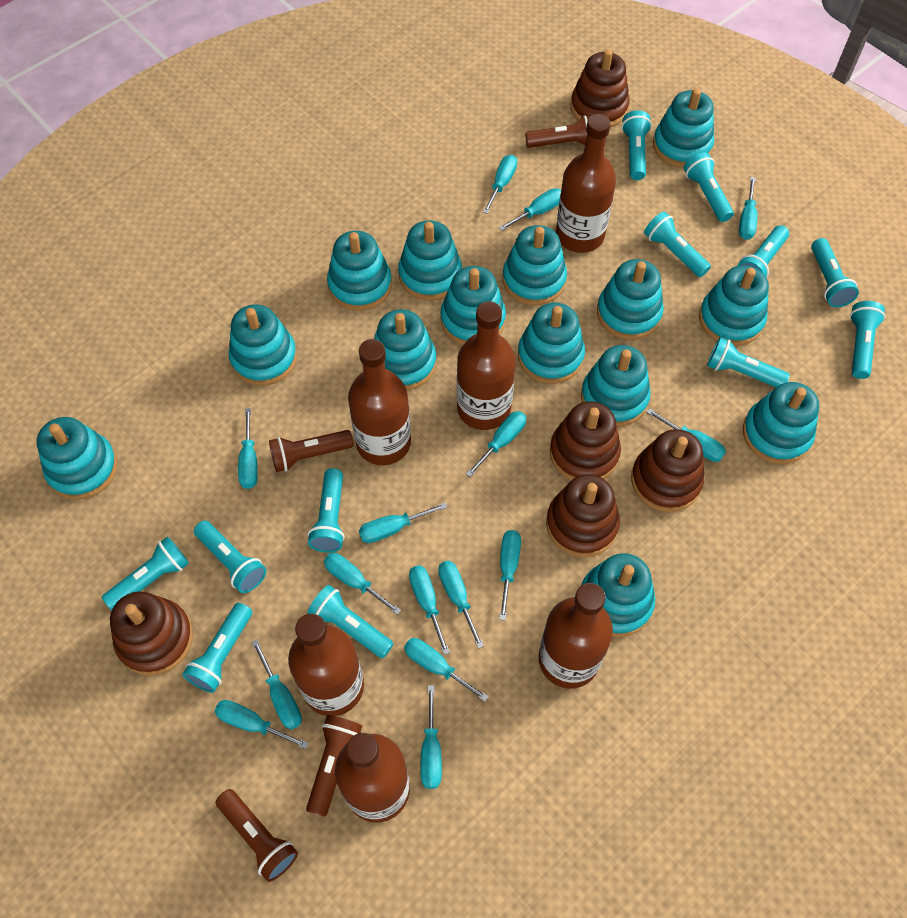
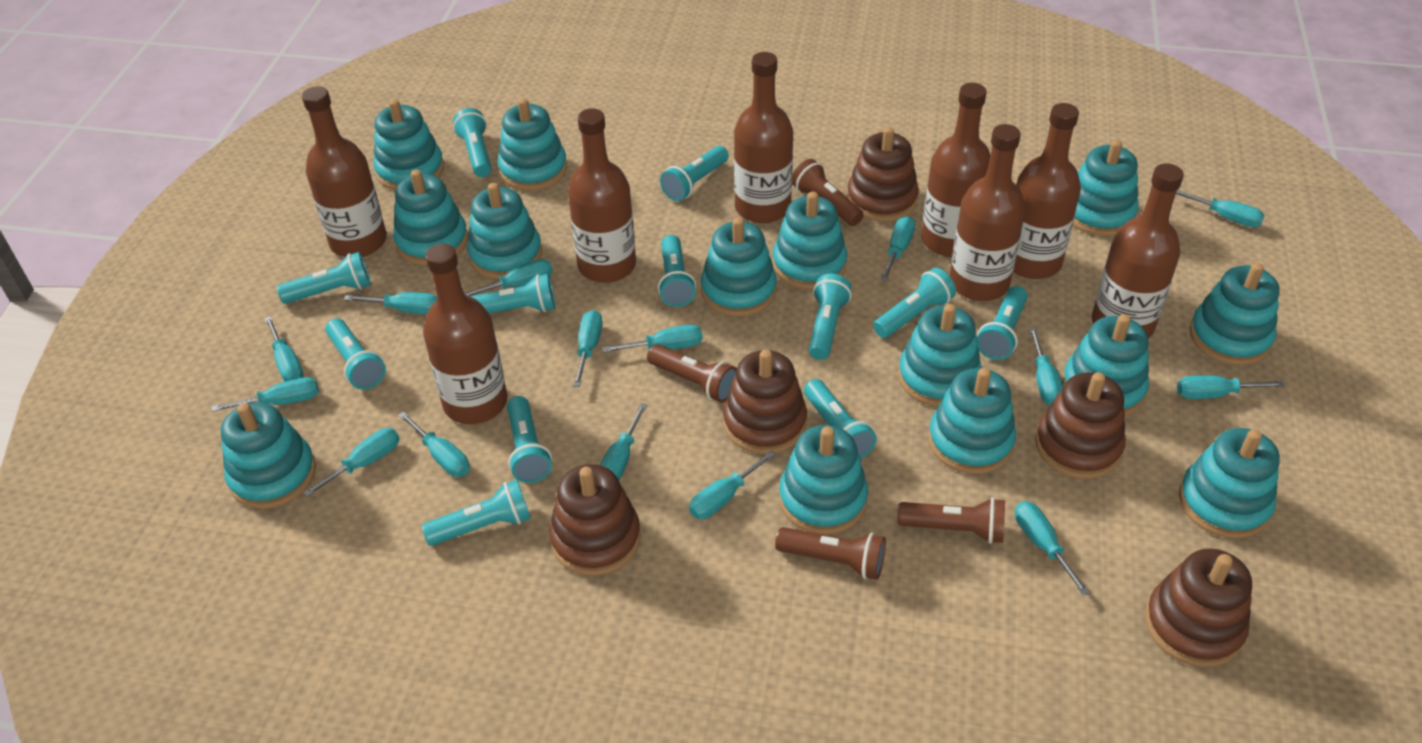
brown bottle: 6 -> 8

